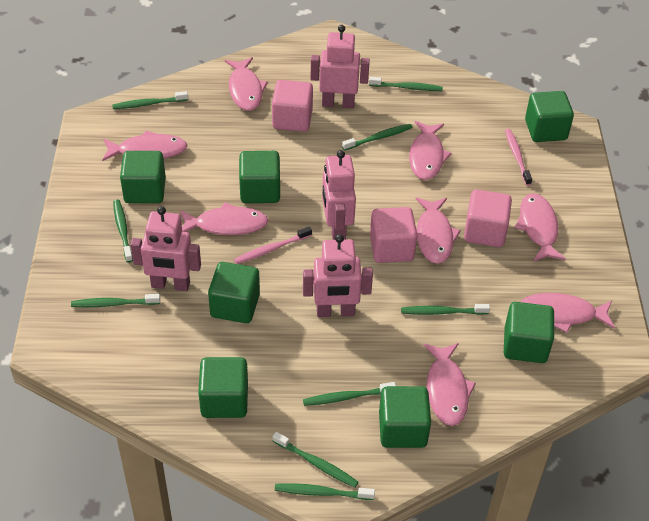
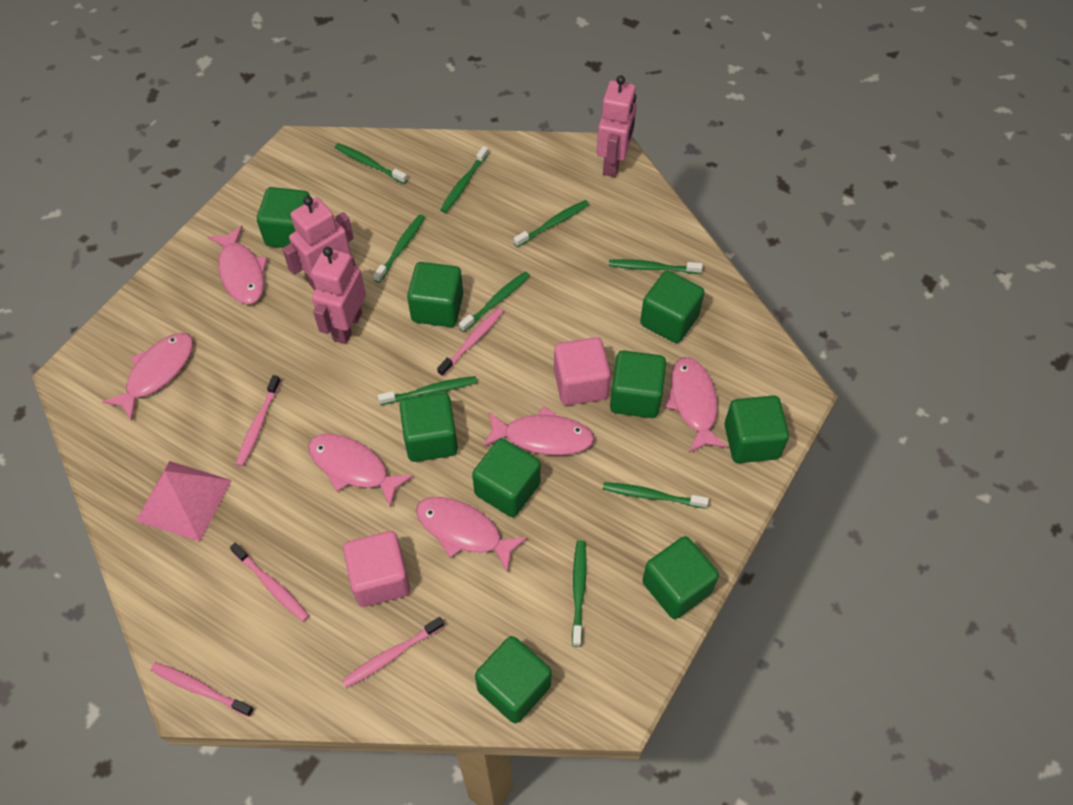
green cube: 7 -> 9
pink cube: 3 -> 2
pink fish: 8 -> 6
pink pyramid: 0 -> 1
pink robot: 4 -> 3
pink toothbrush: 2 -> 5

